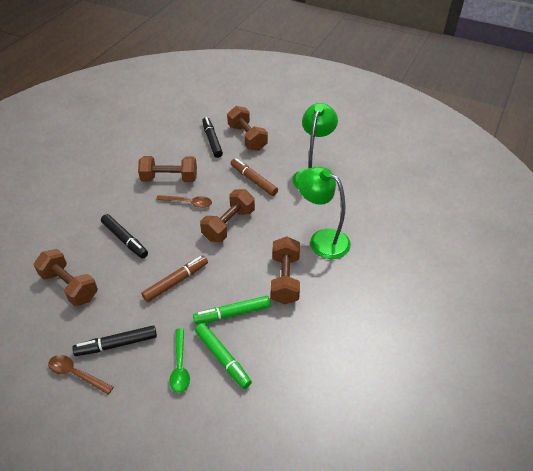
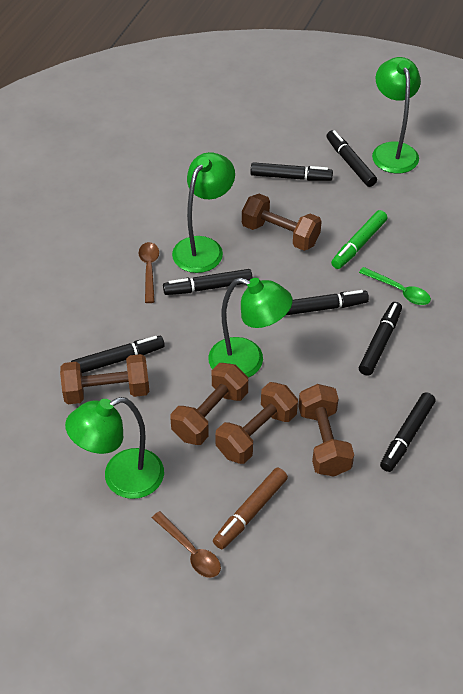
black marker: 3 -> 7
brown marker: 2 -> 1
green lamp: 2 -> 4
green marker: 2 -> 1

